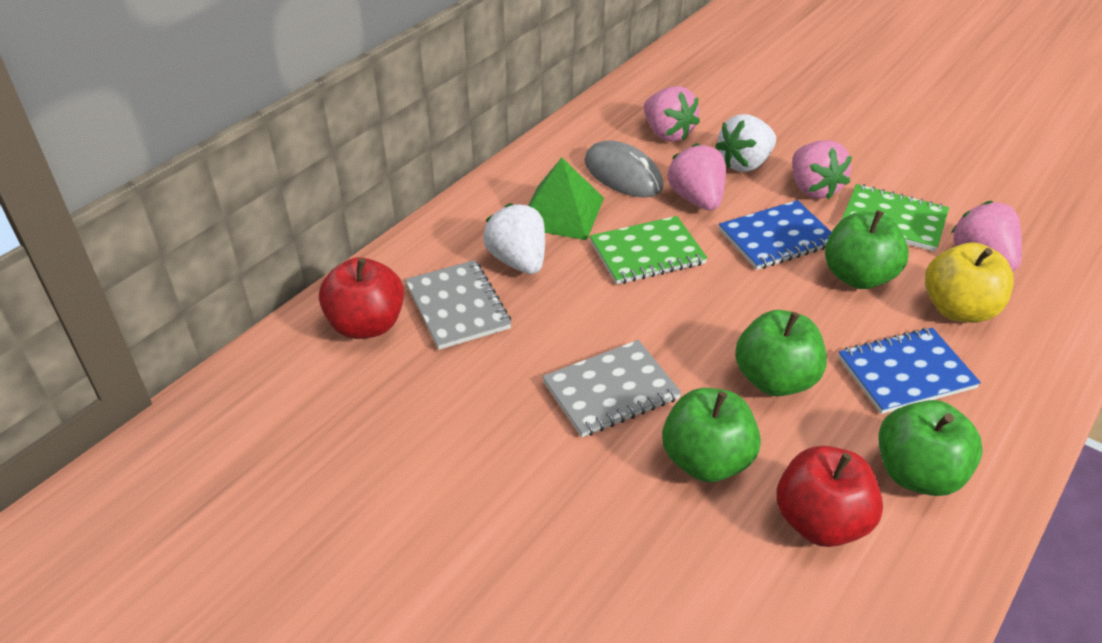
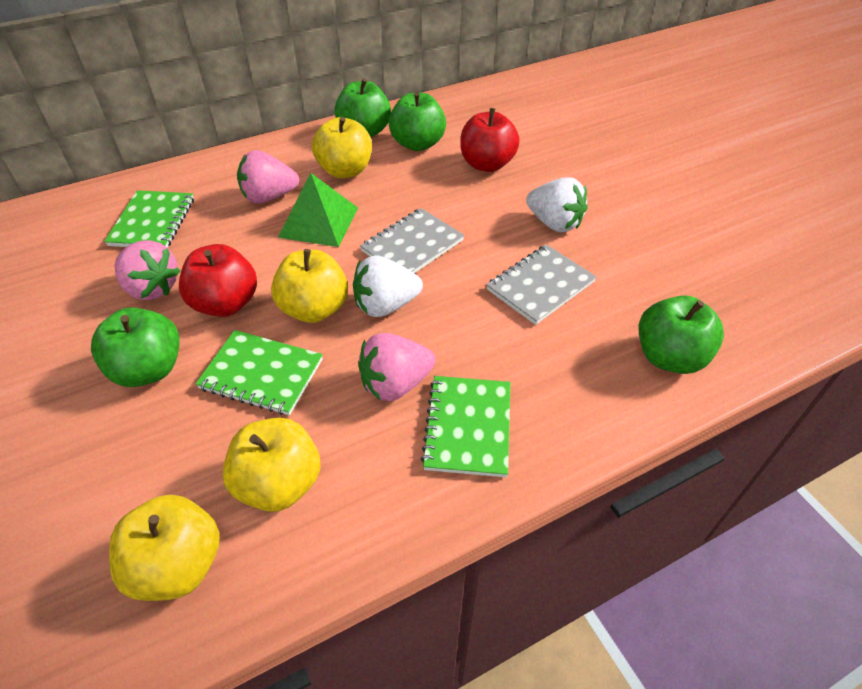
blue notebook: 2 -> 0
green notebook: 2 -> 3
grey mouse: 1 -> 0
pink strawberry: 4 -> 3
yellow apple: 1 -> 4

